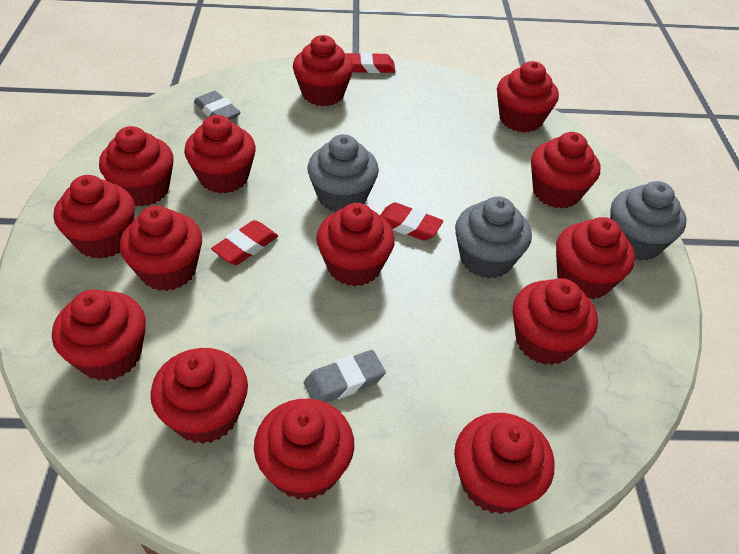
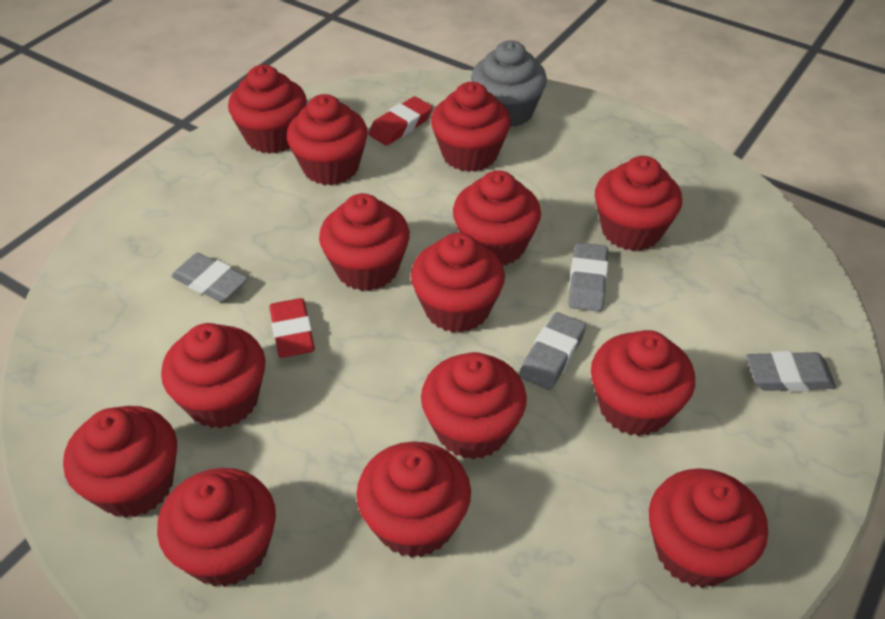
grey cupcake: 3 -> 1
grey eraser: 2 -> 4
red eraser: 3 -> 2

